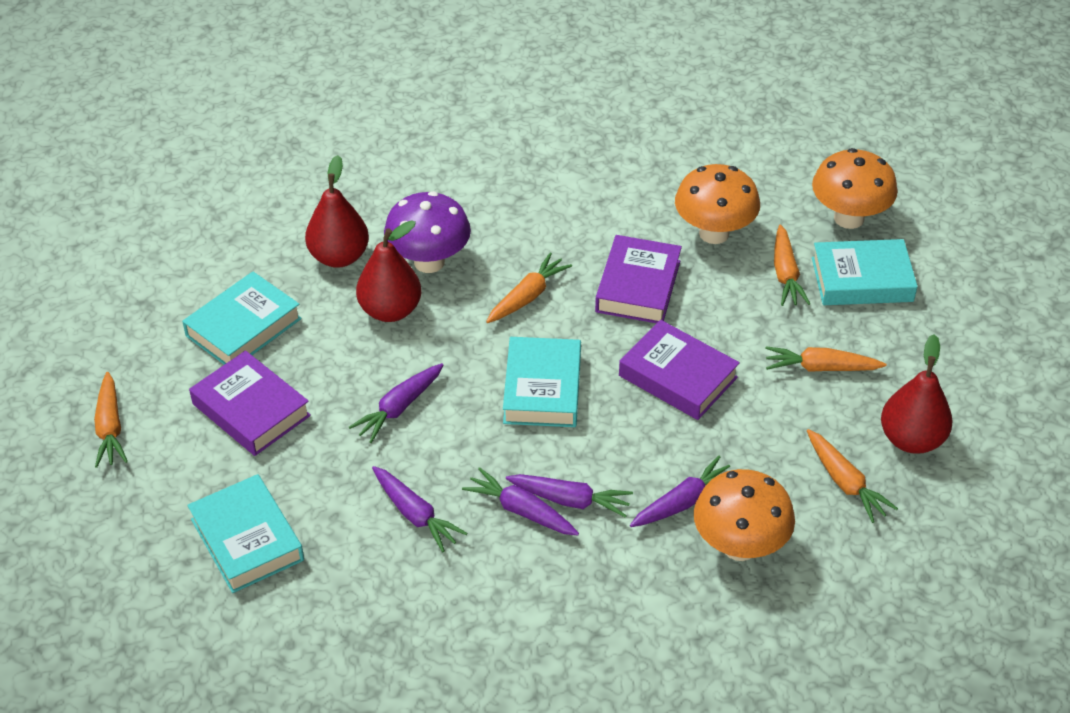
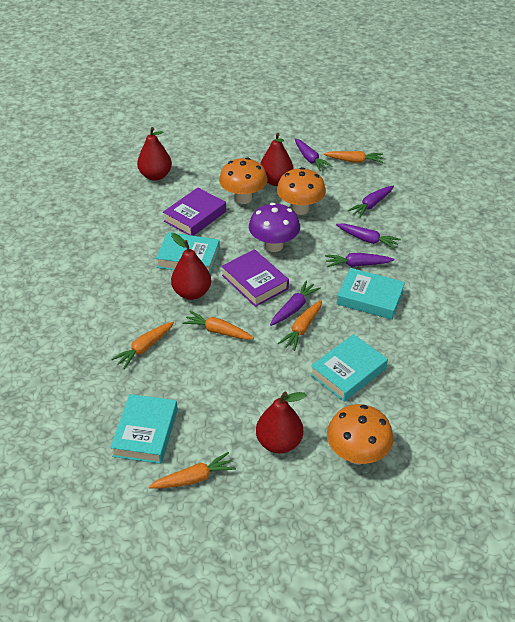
purple book: 3 -> 2
red pear: 3 -> 4

